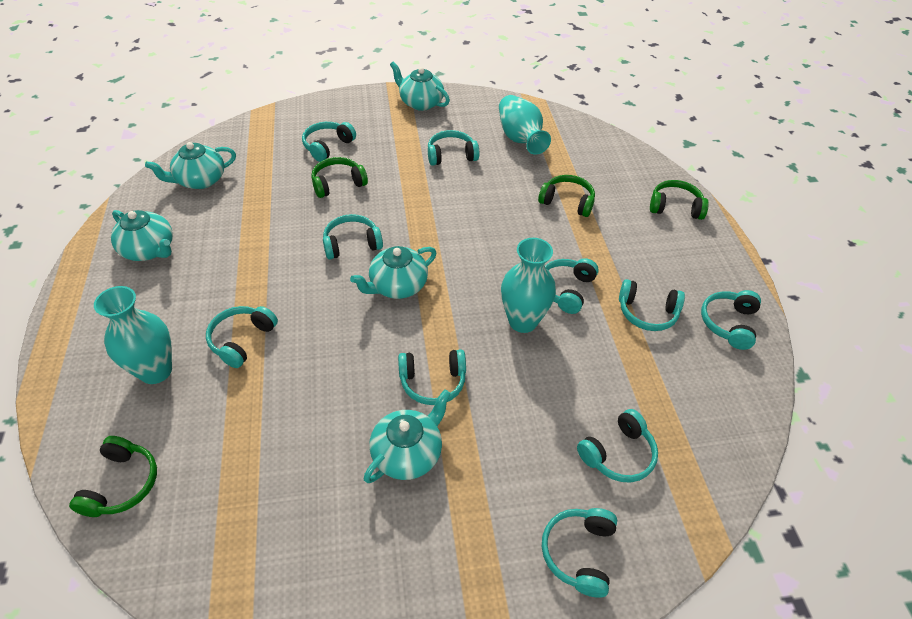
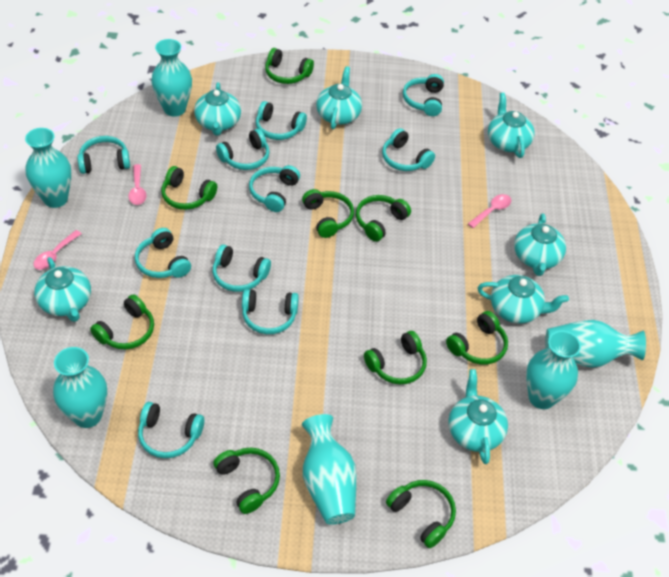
green headphones: 4 -> 9
pink spoon: 0 -> 3
turquoise teapot: 5 -> 7
turquoise vase: 3 -> 6

